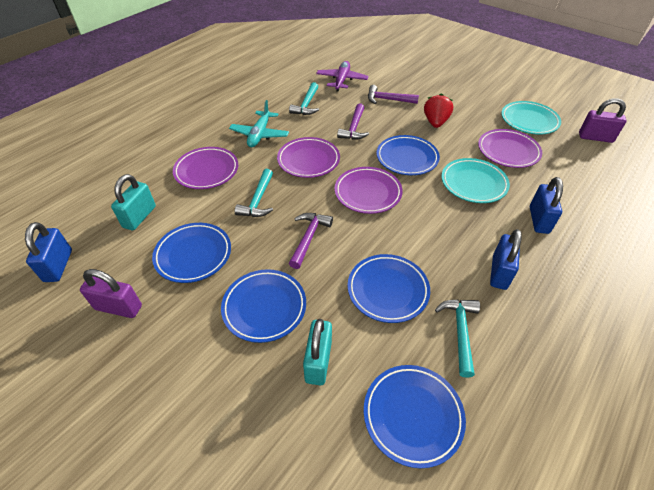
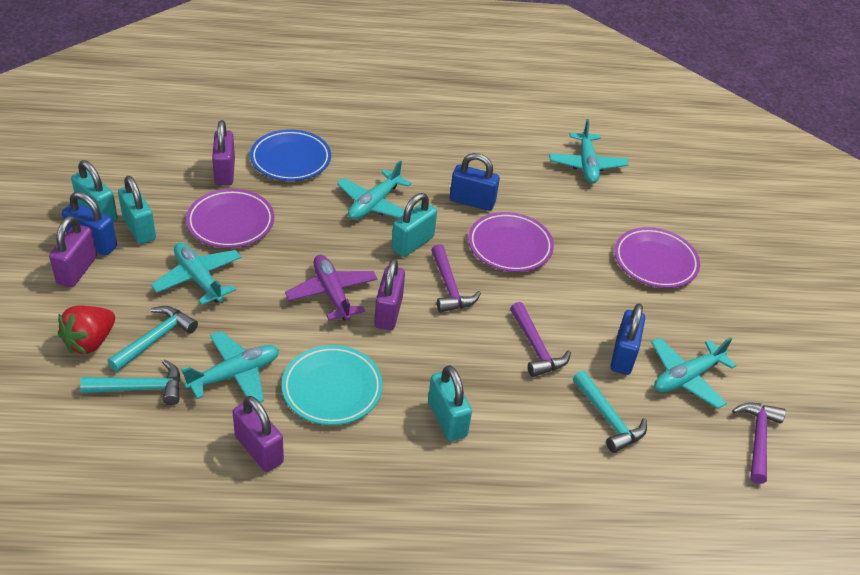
blue plate: 5 -> 1
purple padlock: 2 -> 4
purple plate: 4 -> 3
turquoise padlock: 2 -> 4
turquoise plane: 1 -> 5
turquoise plate: 2 -> 1

